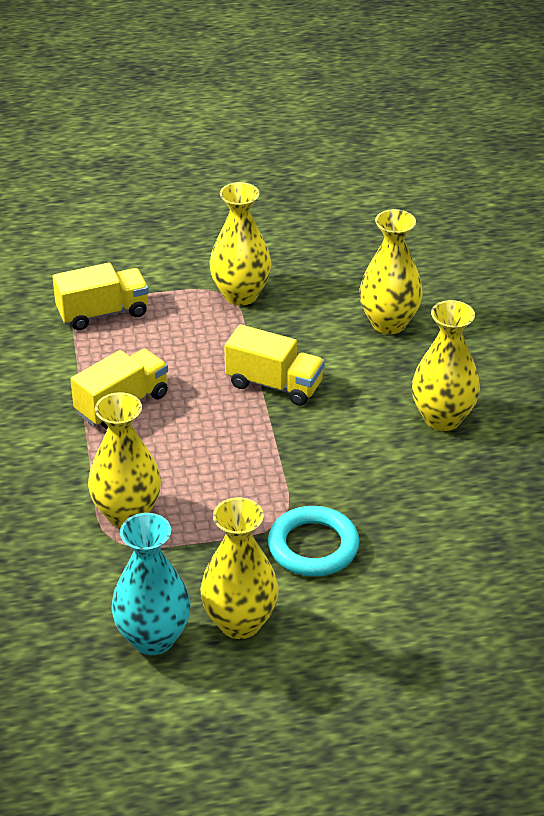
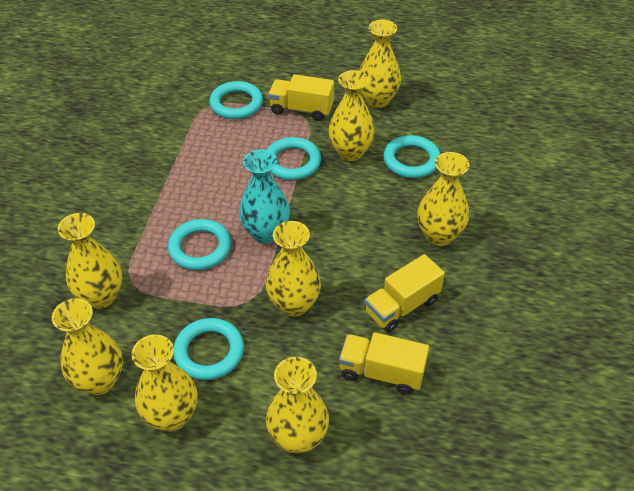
turquoise ring: 1 -> 5
yellow vase: 5 -> 8

